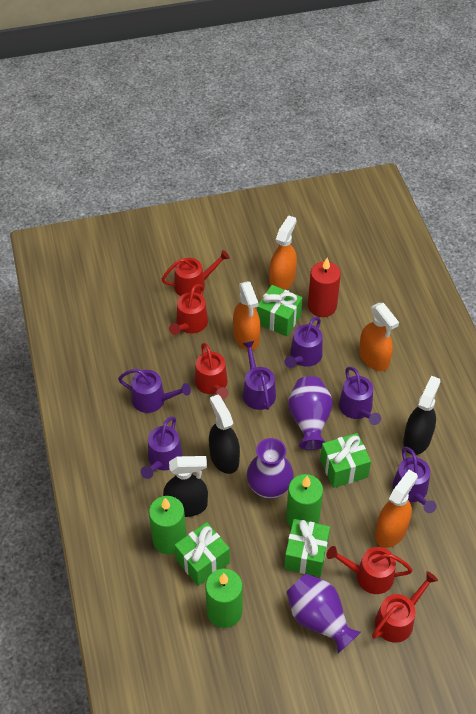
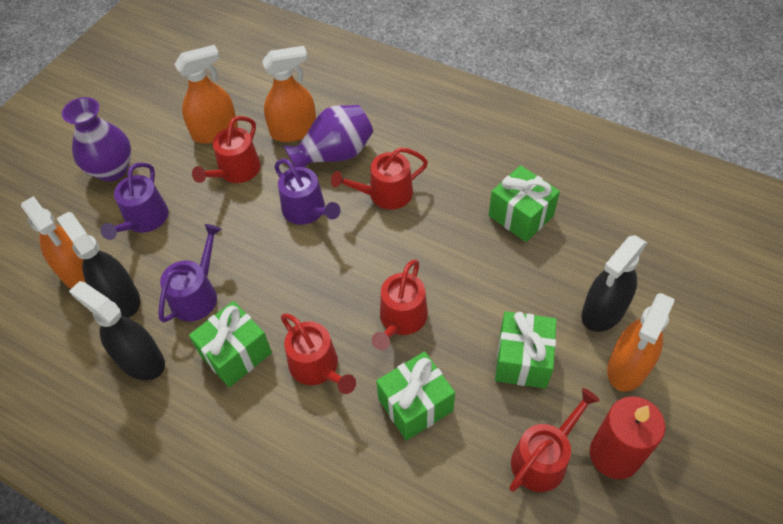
green candle: 3 -> 0
purple vase: 3 -> 2
purple watering can: 6 -> 3

